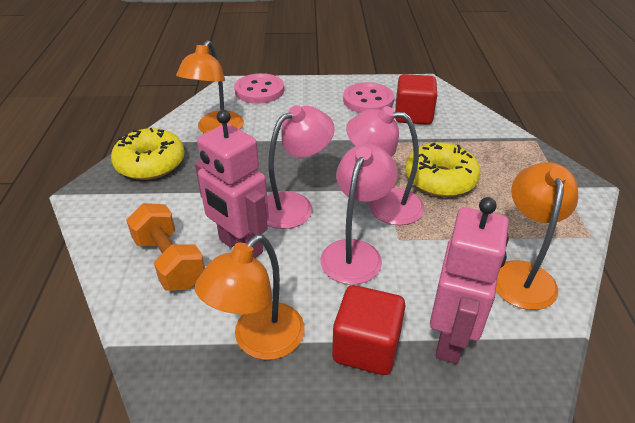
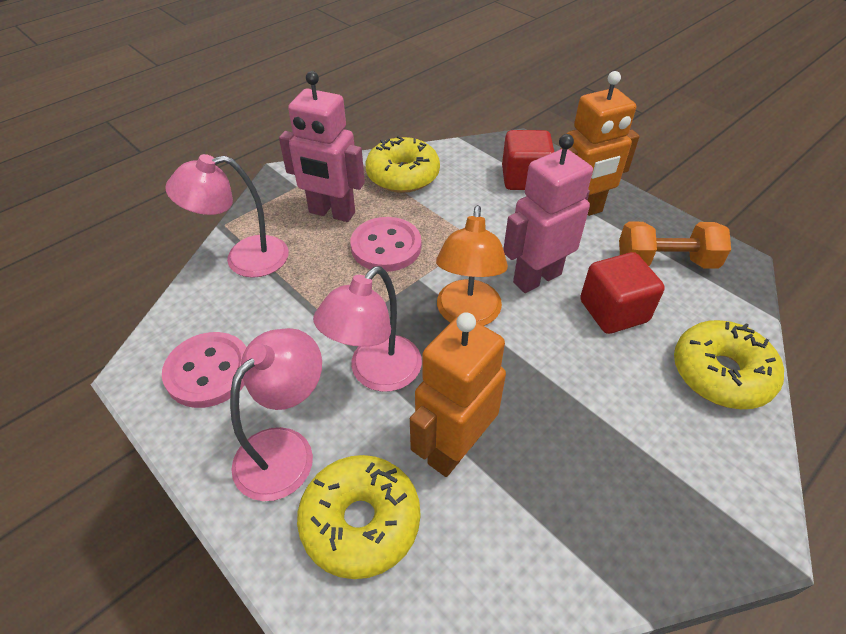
orange lamp: 3 -> 1
orange robot: 0 -> 2
yellow donut: 2 -> 3

